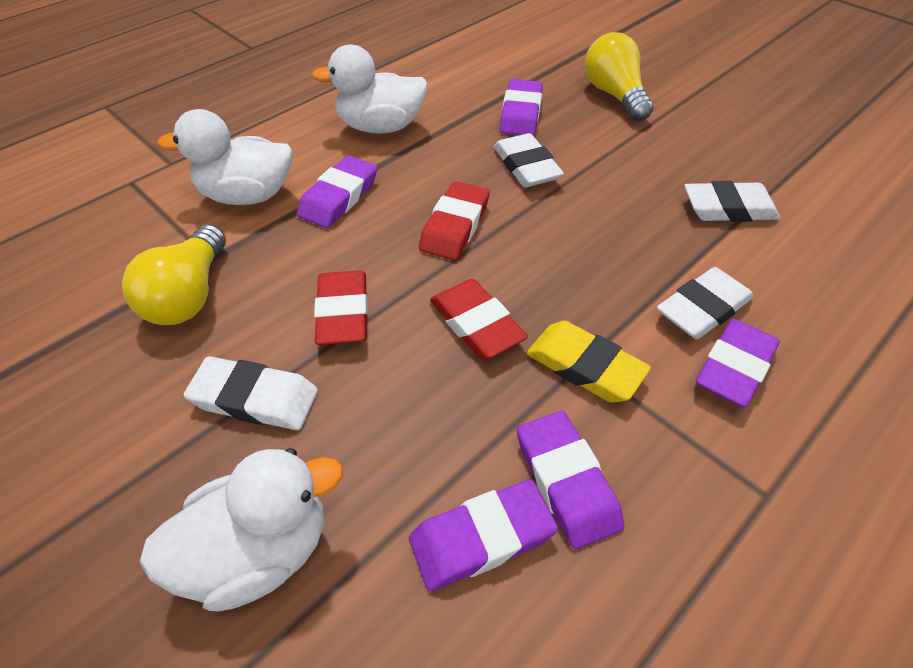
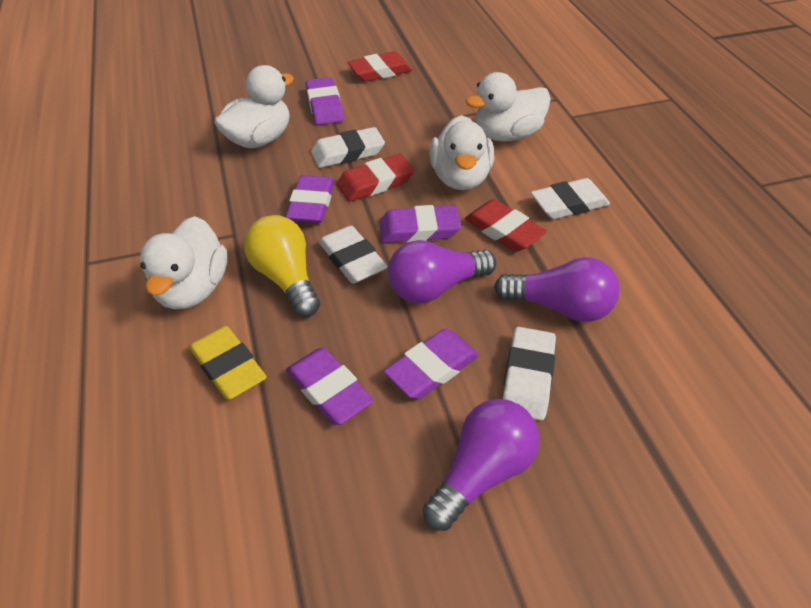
purple light bulb: 0 -> 3
white duck: 3 -> 4
yellow light bulb: 2 -> 1

